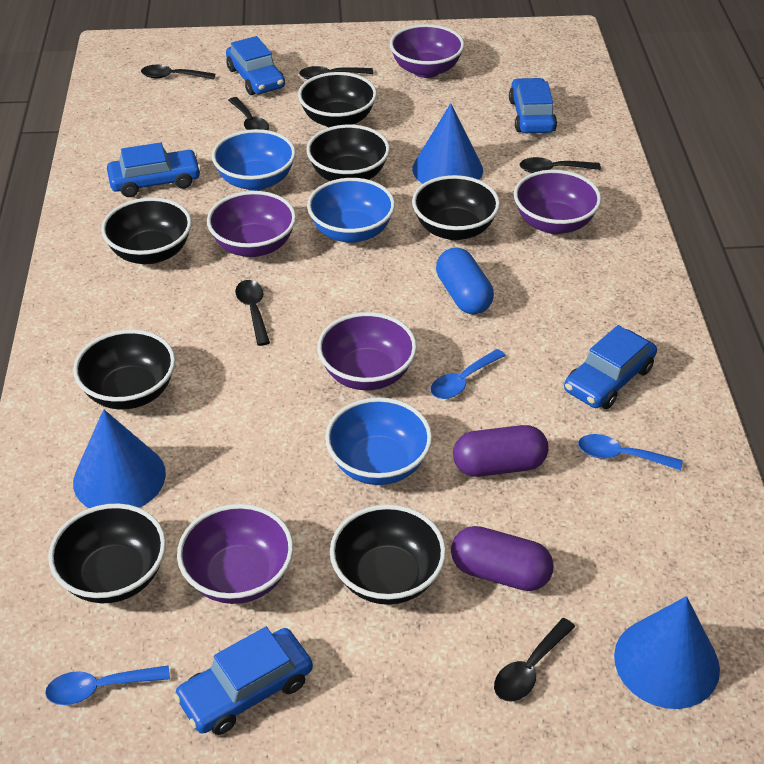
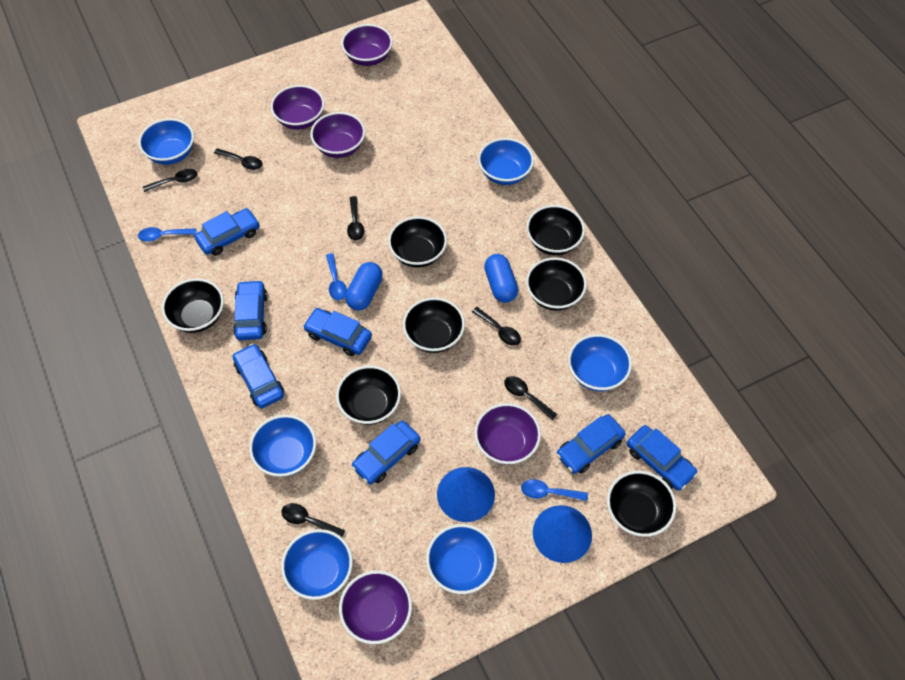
blue bowl: 3 -> 6
blue capsule: 1 -> 2
blue car: 5 -> 7
blue cone: 3 -> 2
purple capsule: 2 -> 0

